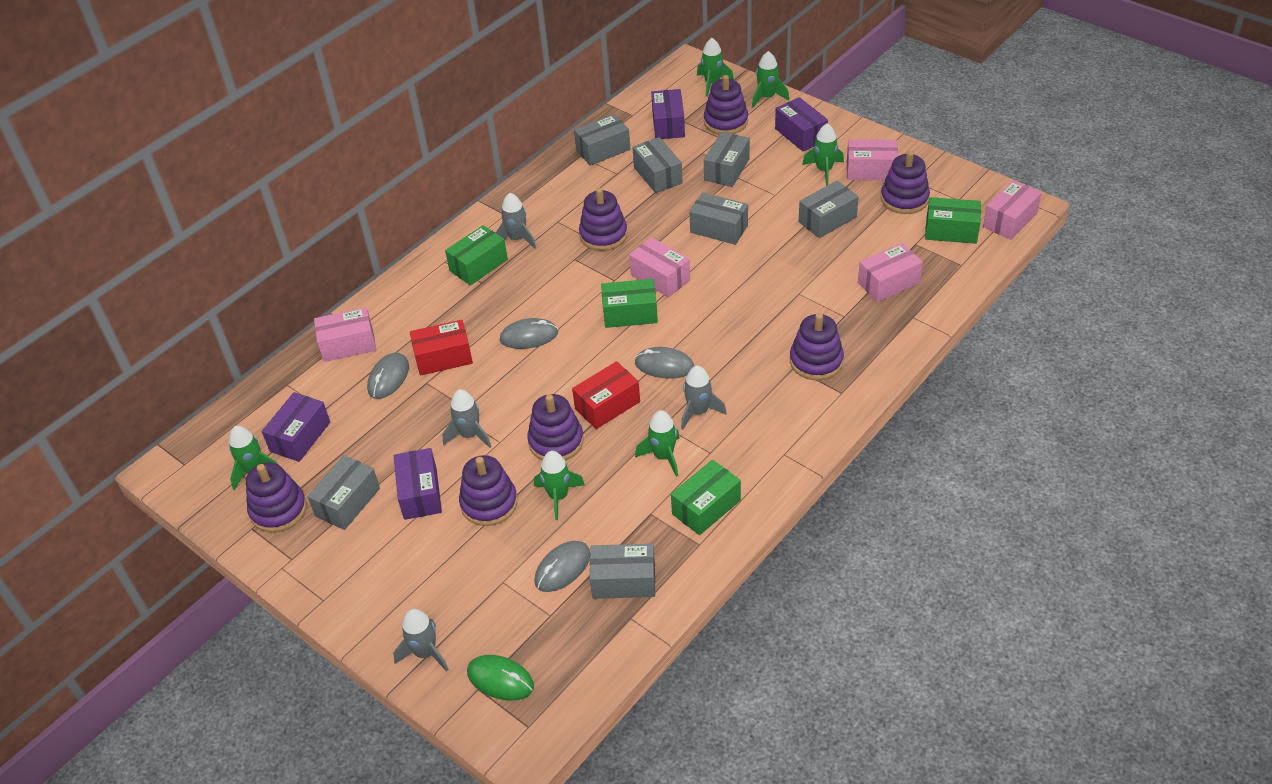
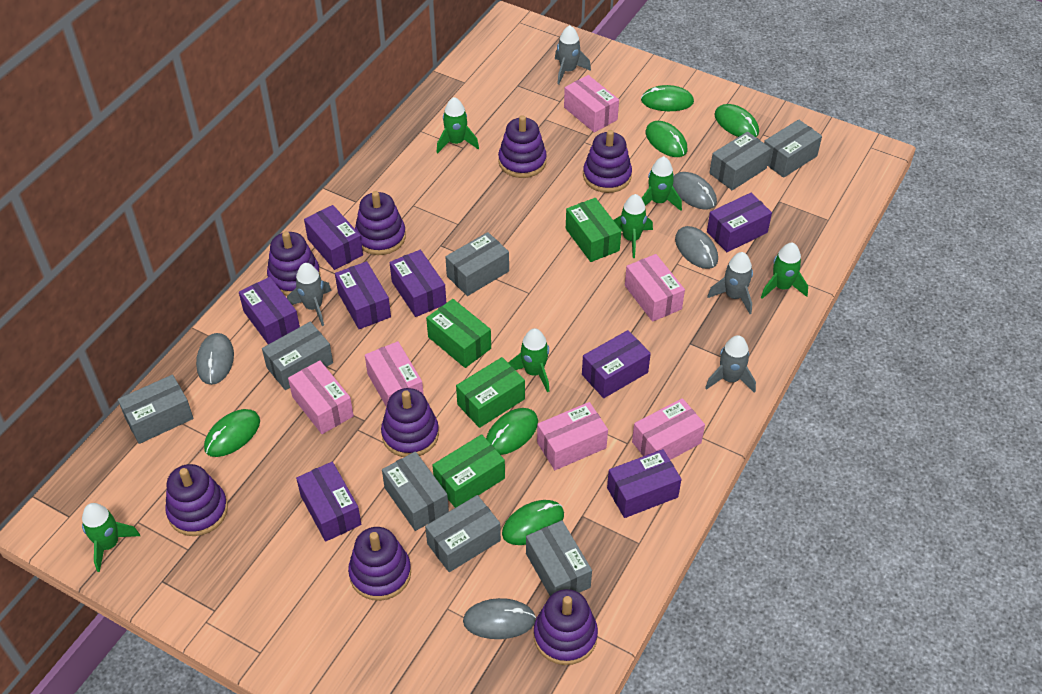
green mouse: 1 -> 6
grey box: 7 -> 8
pink box: 5 -> 6
purple box: 4 -> 8
purple stacking toy: 7 -> 8
red box: 2 -> 0

